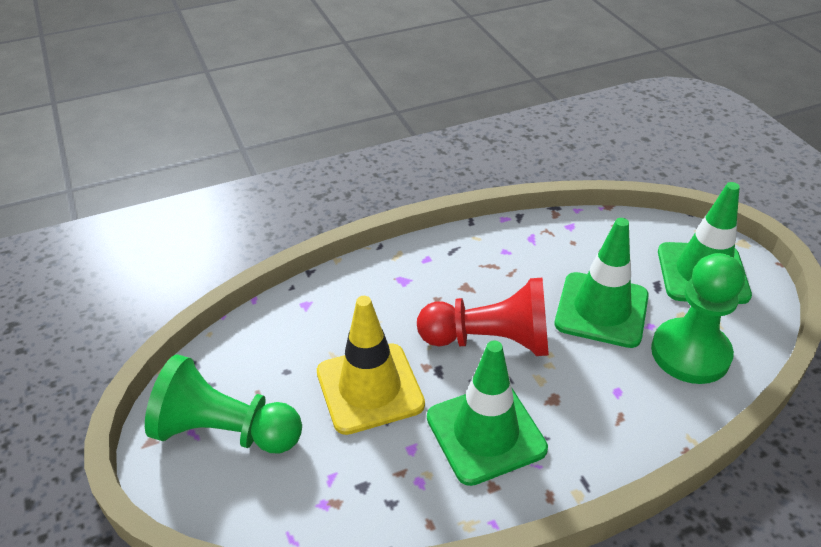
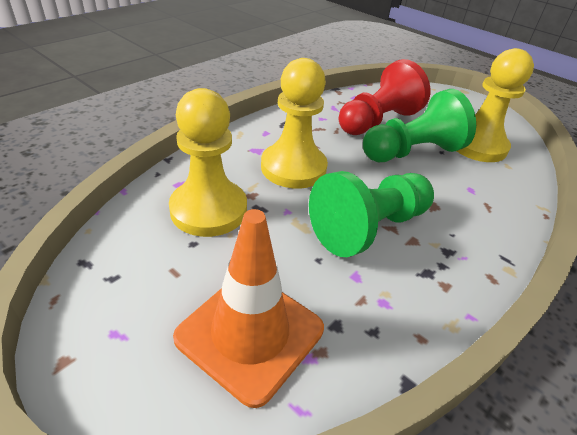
green traffic cone: 3 -> 0
orange traffic cone: 0 -> 1
yellow pawn: 0 -> 3
yellow traffic cone: 1 -> 0

